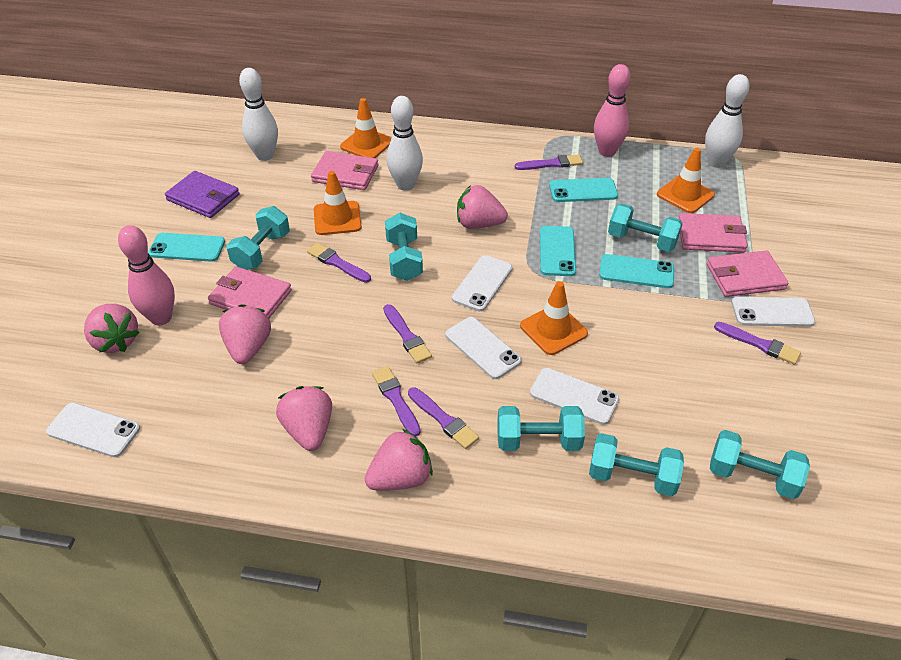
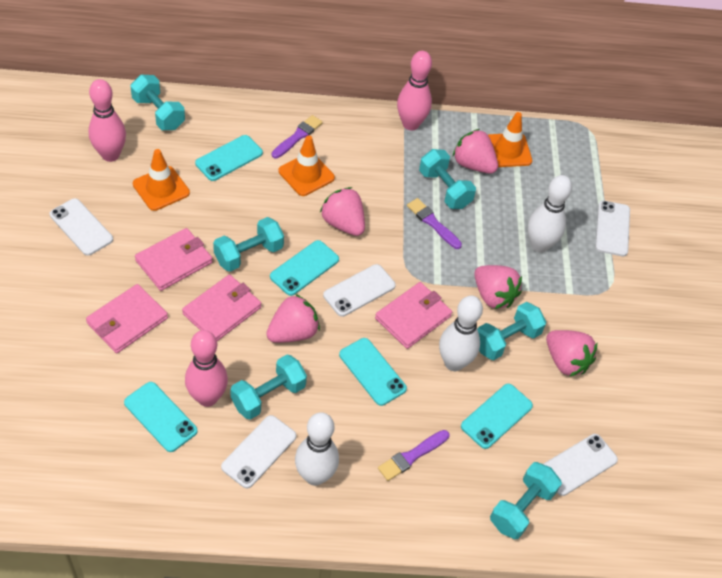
orange traffic cone: 4 -> 3
pink bowling pin: 2 -> 3
purple brush: 6 -> 3
purple wallet: 1 -> 0
turquoise phone: 4 -> 5

